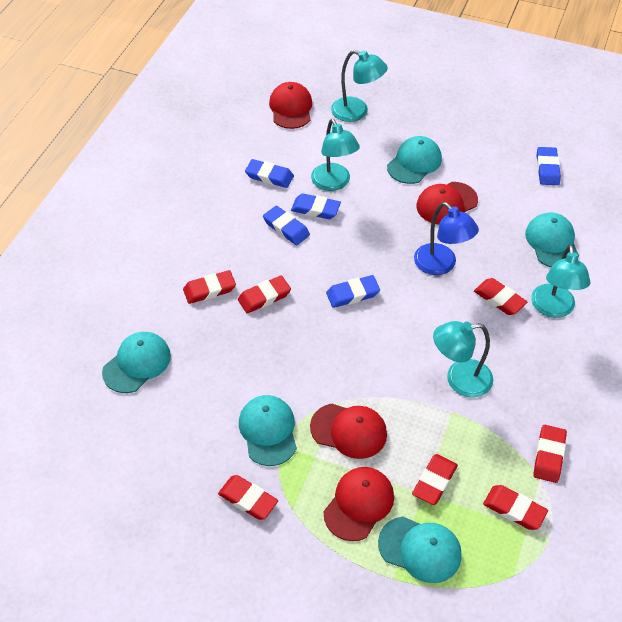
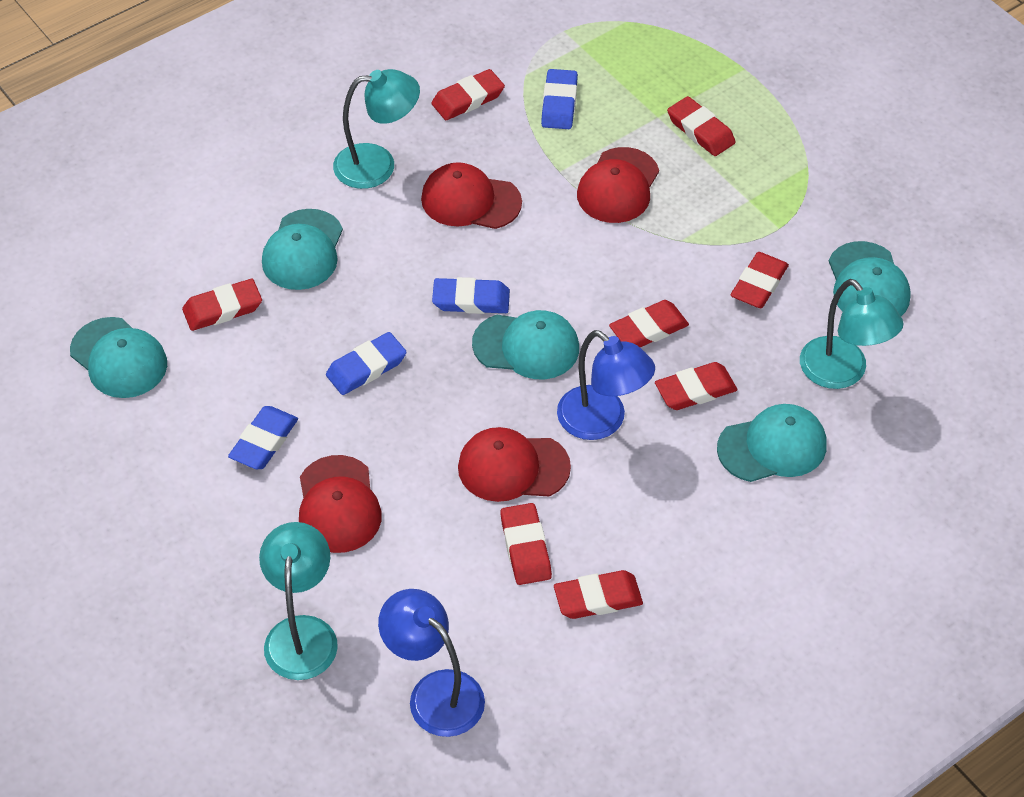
blue eraser: 5 -> 4
blue lamp: 1 -> 2
red eraser: 7 -> 8
turquoise lamp: 4 -> 3

